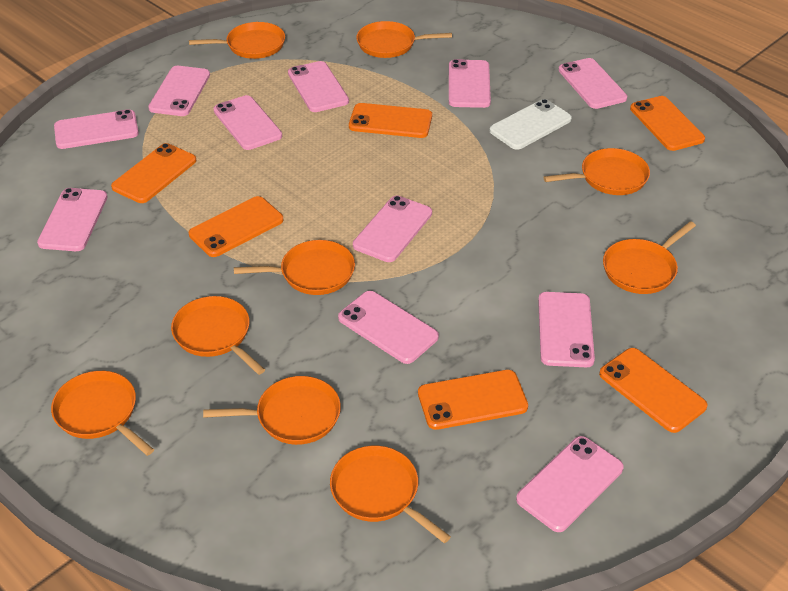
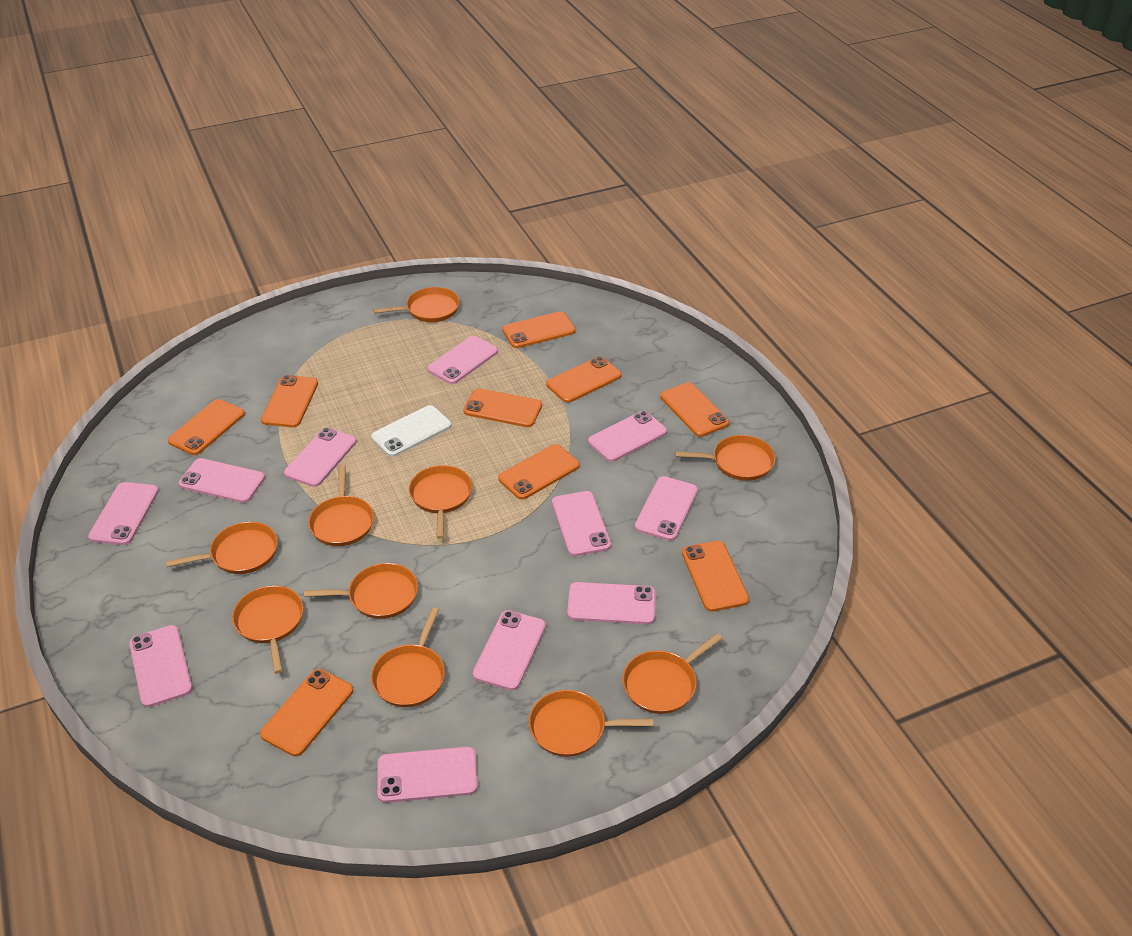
orange pan: 9 -> 10
orange phone: 6 -> 9

